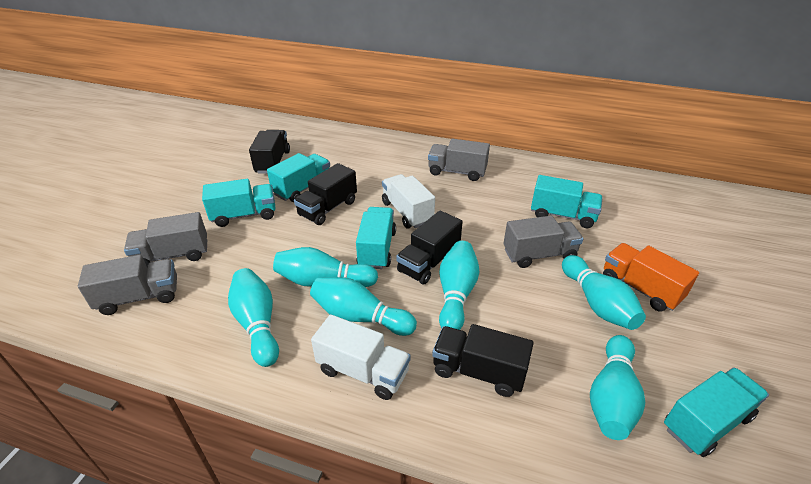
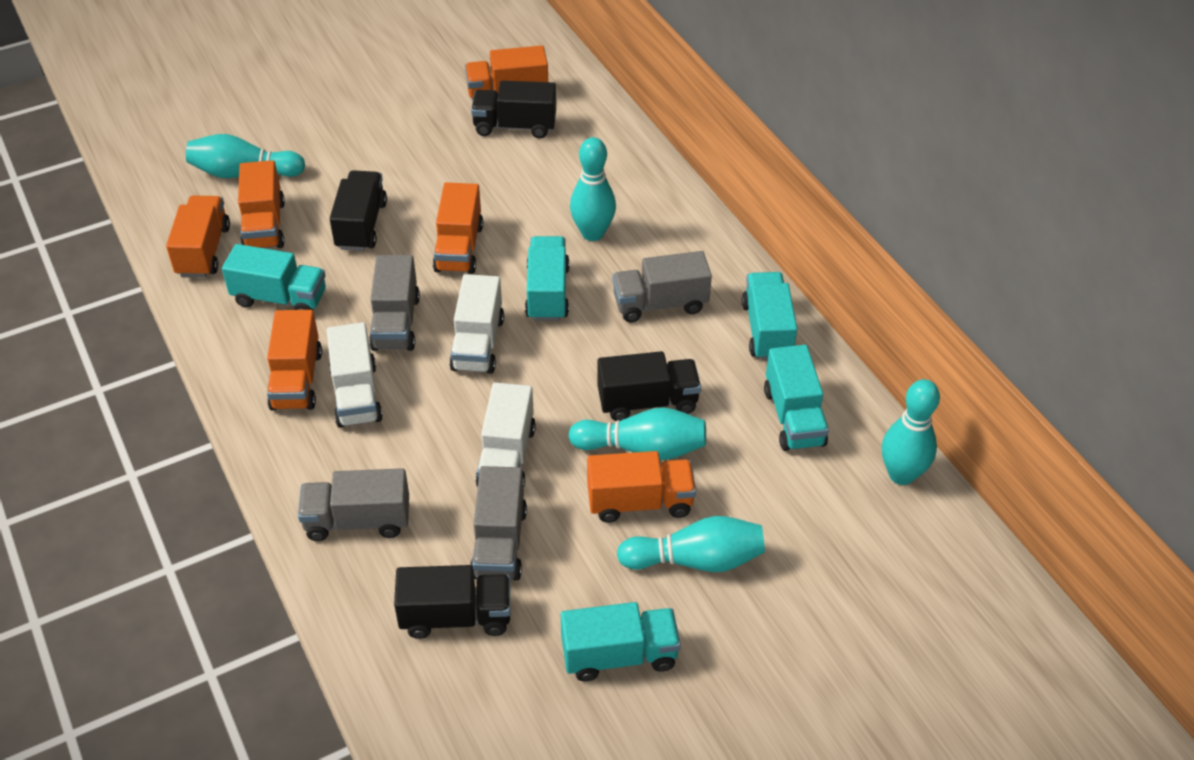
orange truck: 1 -> 6
turquoise bowling pin: 6 -> 5
white truck: 2 -> 3

